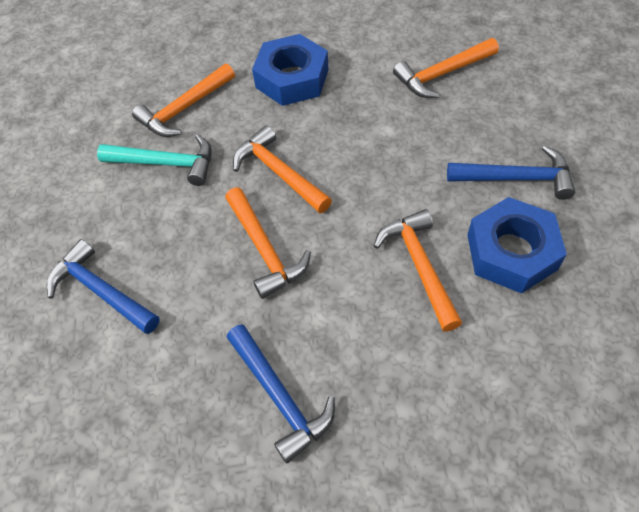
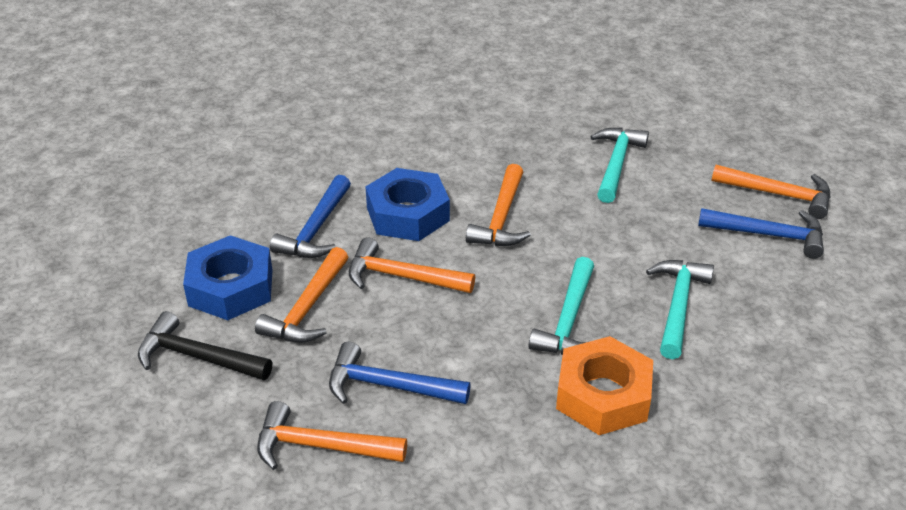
black hammer: 0 -> 1
orange nut: 0 -> 1
turquoise hammer: 1 -> 3

